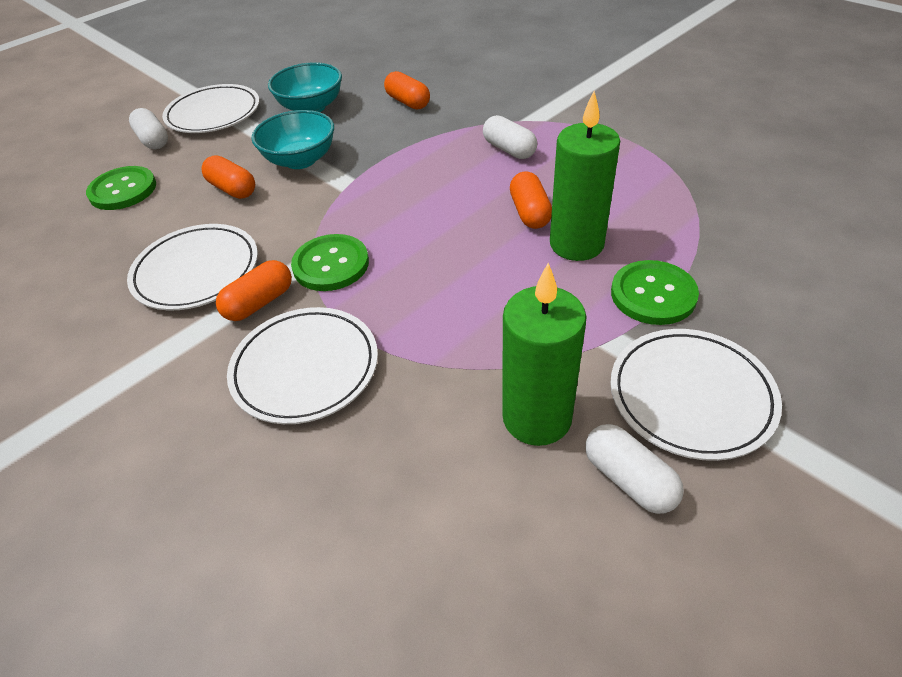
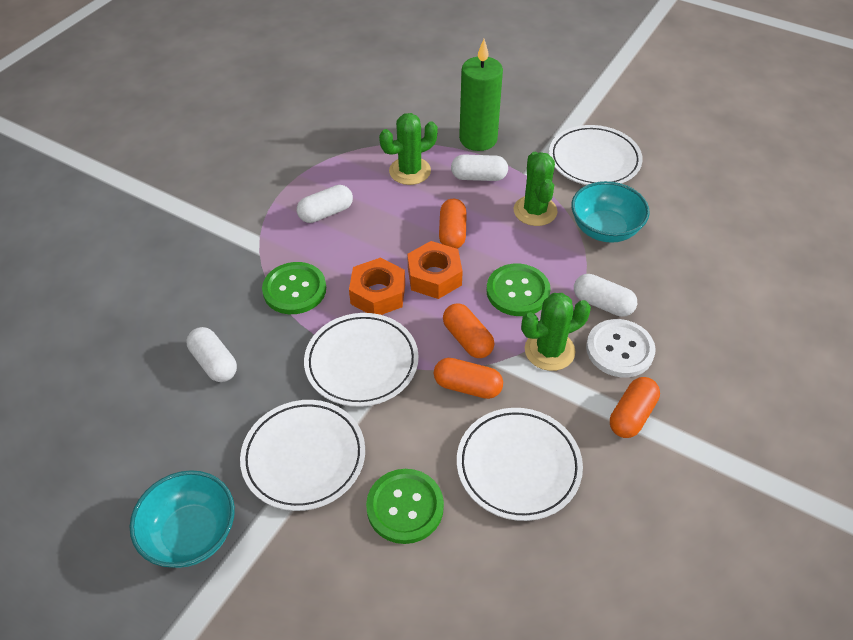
green cactus: 0 -> 3
green candle: 2 -> 1
orange nut: 0 -> 2
white button: 0 -> 1
white capsule: 3 -> 4

